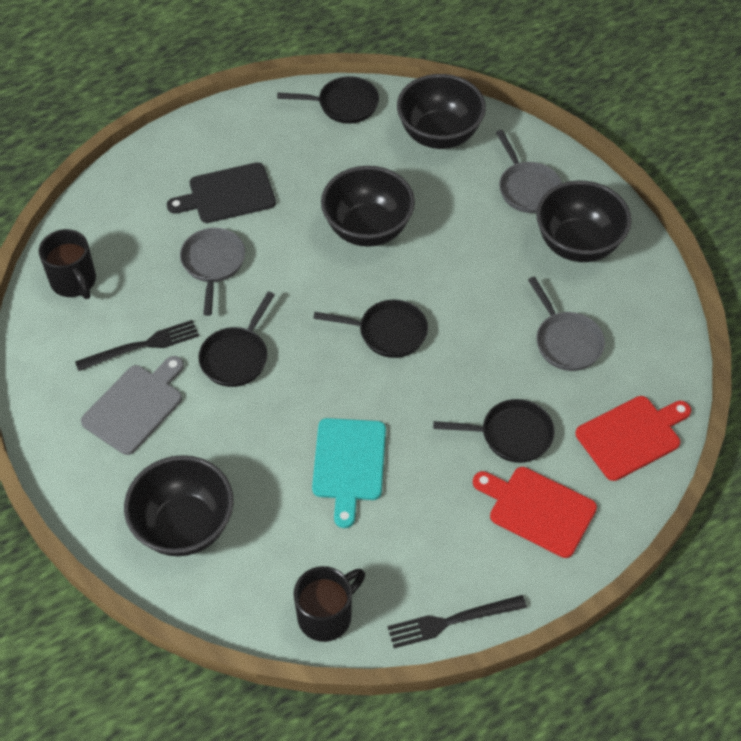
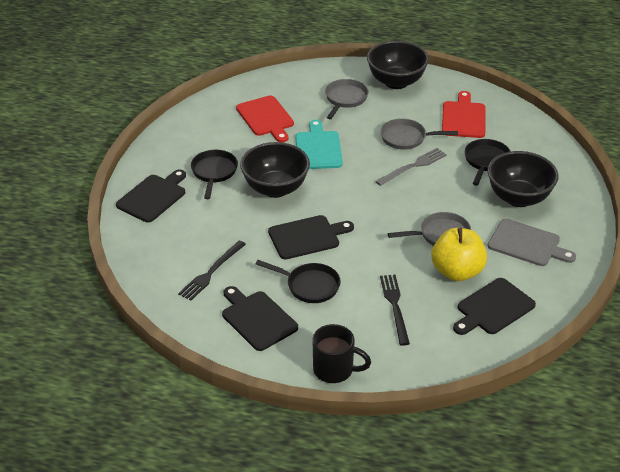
black bowl: 4 -> 3
black cutting board: 1 -> 4
black mug: 2 -> 1
black pan: 4 -> 3
grey fork: 0 -> 1
yellow apple: 0 -> 1

